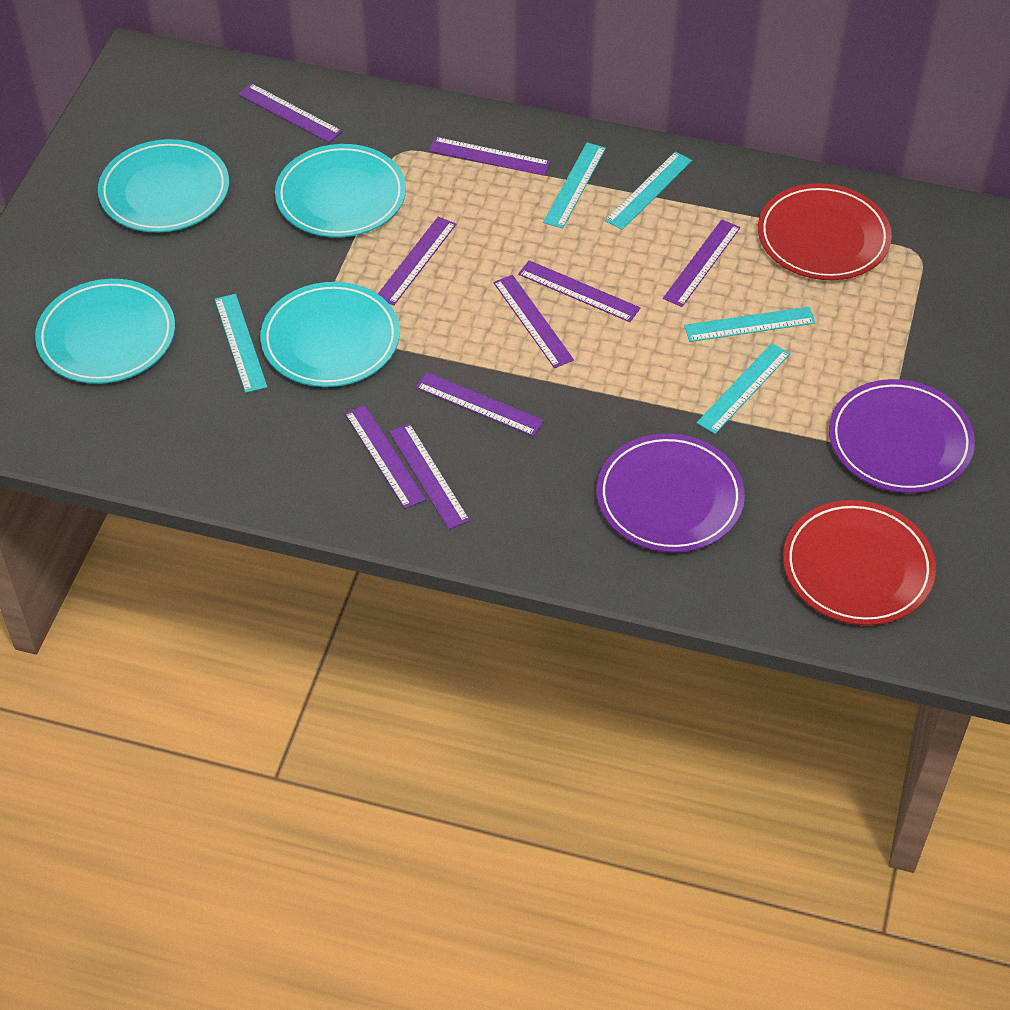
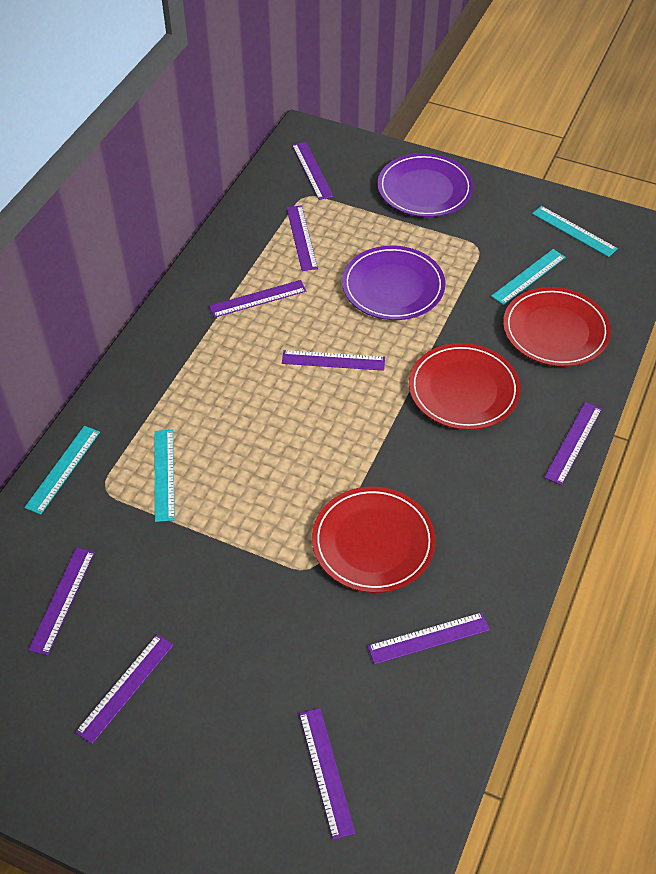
red plate: 2 -> 3
turquoise plate: 4 -> 0
turquoise ruler: 5 -> 4

